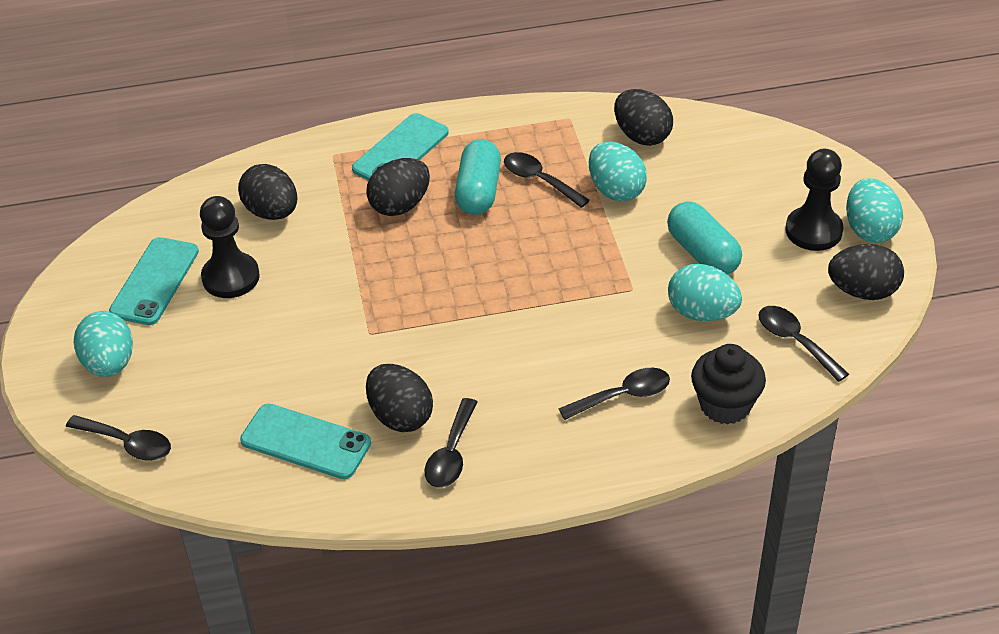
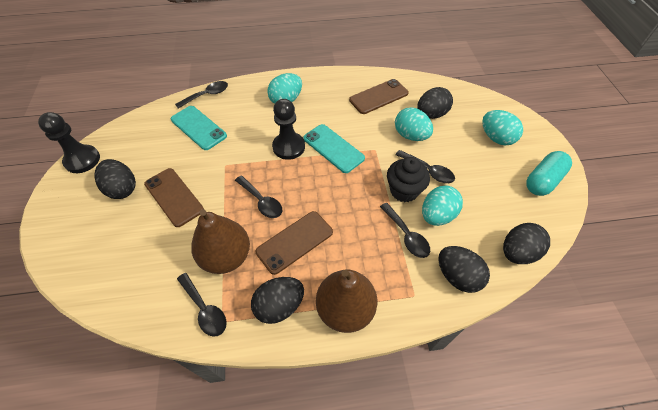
brown pear: 0 -> 2
brown phone: 0 -> 3
turquoise capsule: 2 -> 1
turquoise phone: 3 -> 2

